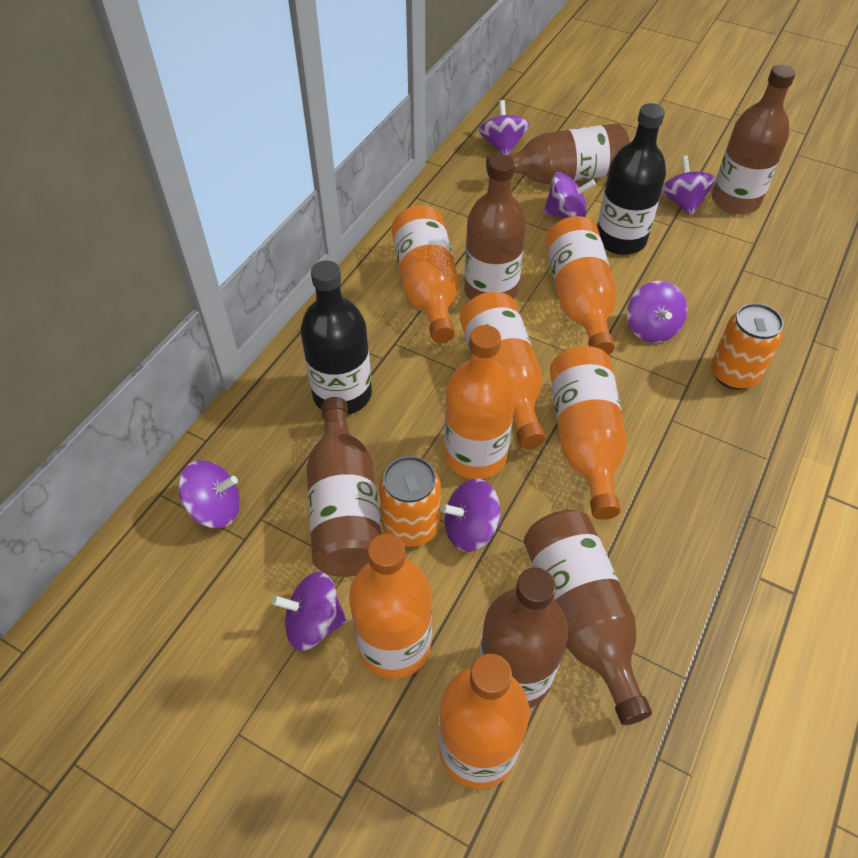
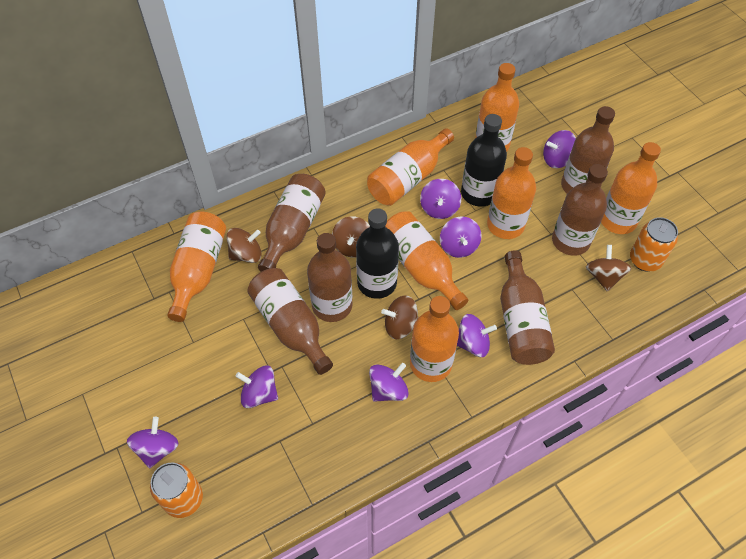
brown spinning top: 0 -> 4

